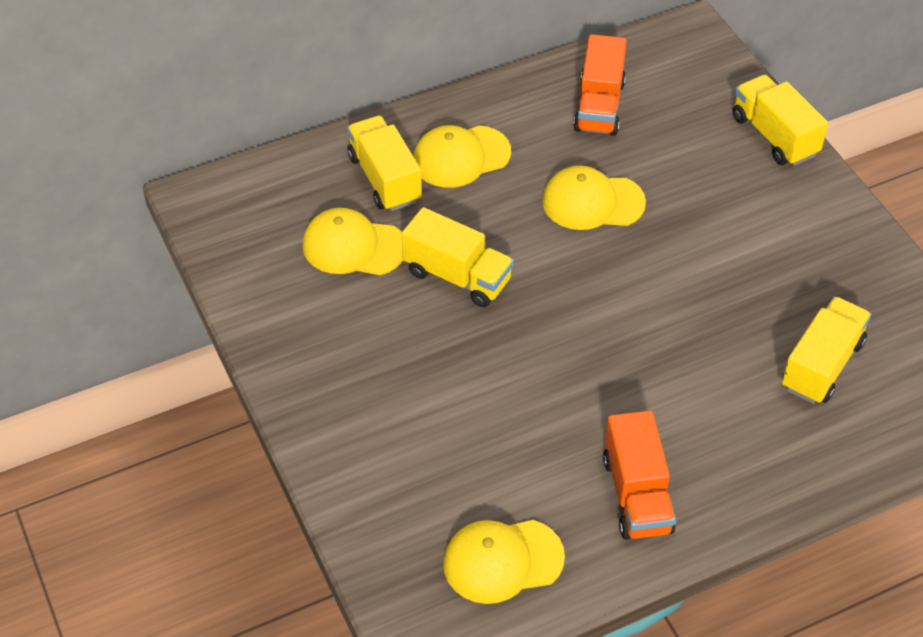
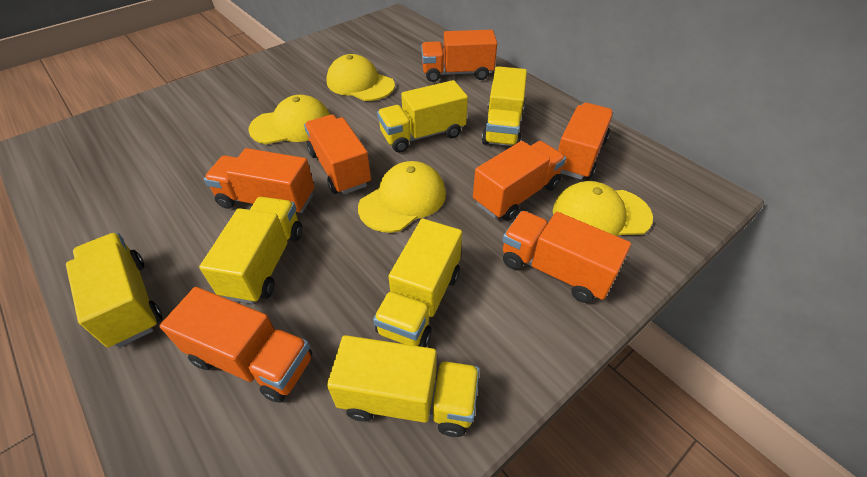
orange truck: 2 -> 7
yellow truck: 4 -> 6

